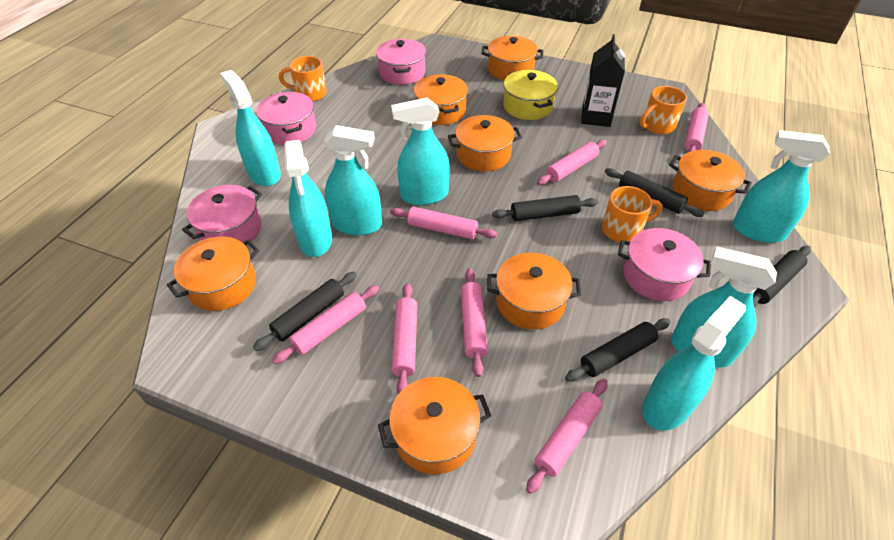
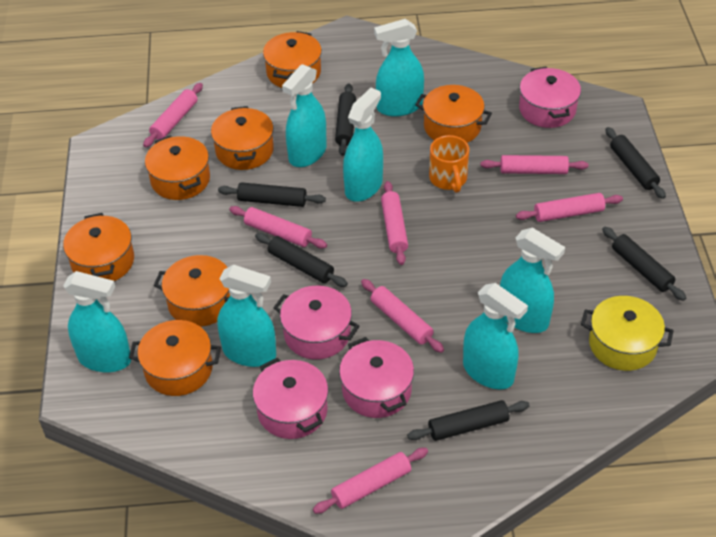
black carton: 1 -> 0
black rolling pin: 5 -> 6
orange mug: 3 -> 1

